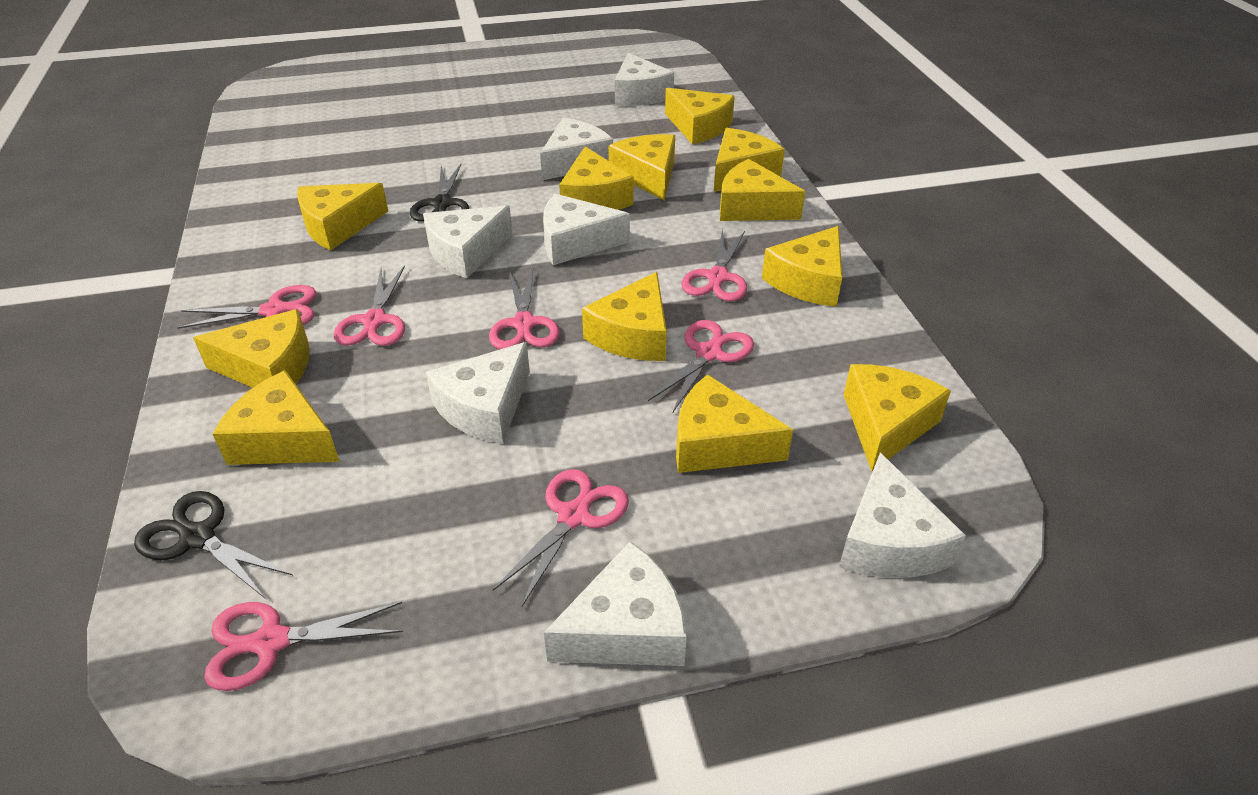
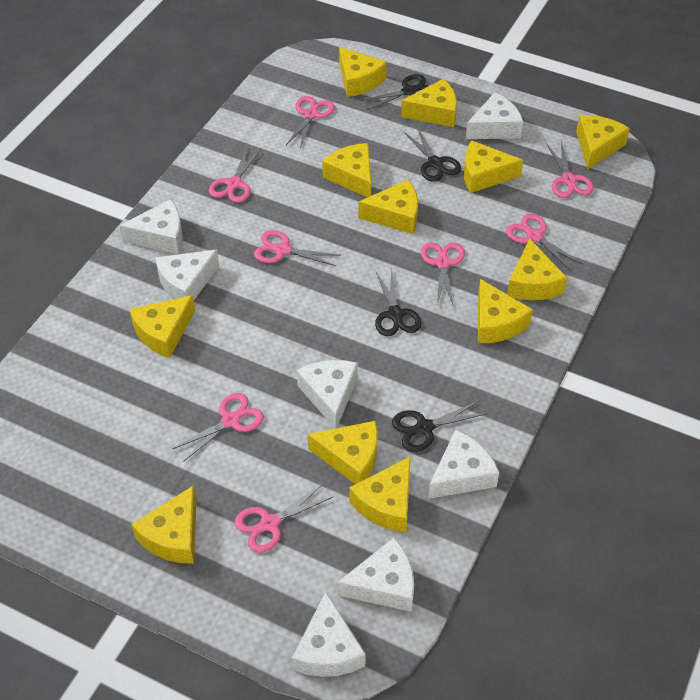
black scissors: 2 -> 4
pink scissors: 7 -> 8

